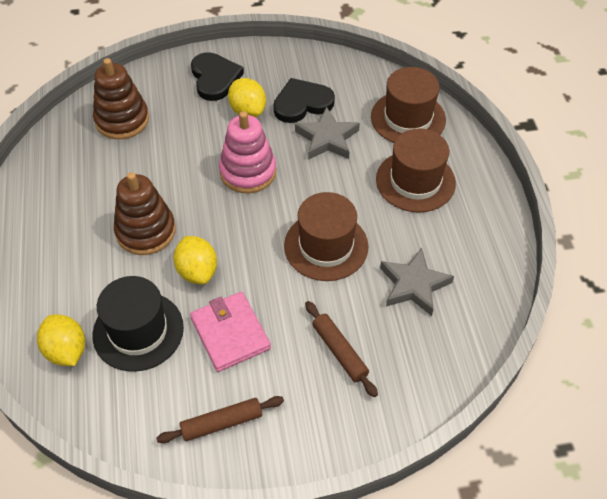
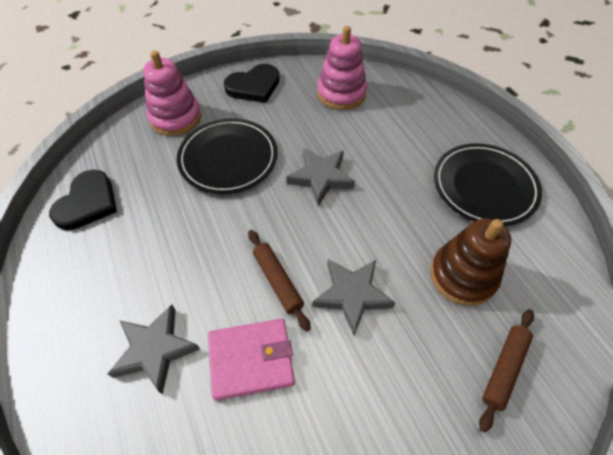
black hat: 1 -> 0
black plate: 0 -> 2
brown hat: 3 -> 0
brown stacking toy: 2 -> 1
grey star: 2 -> 3
pink stacking toy: 1 -> 2
yellow lemon: 3 -> 0

